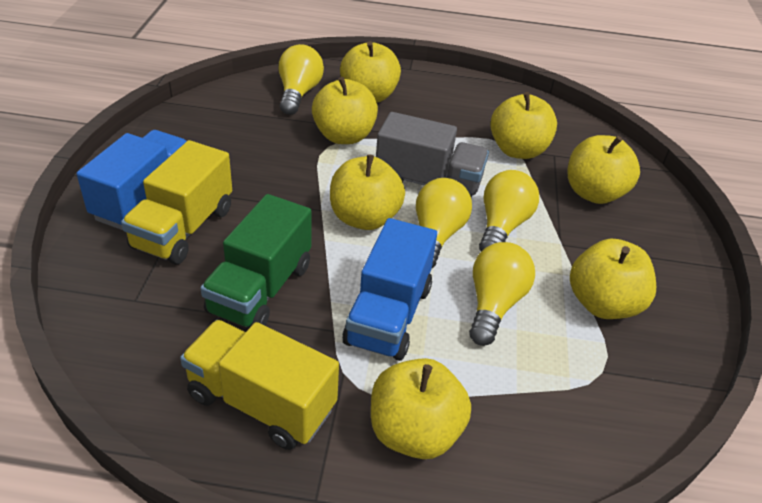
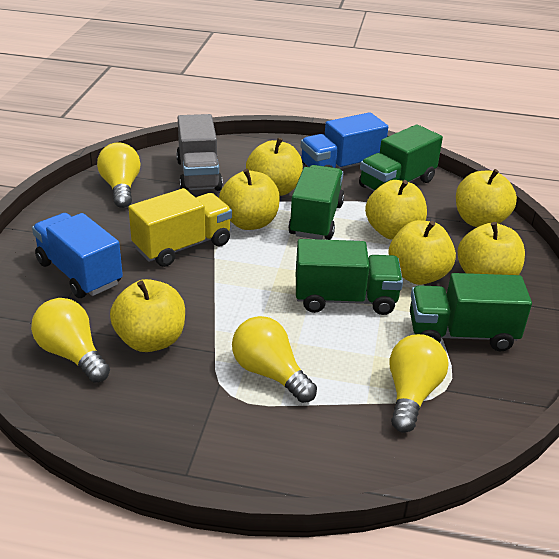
green truck: 1 -> 4
yellow truck: 2 -> 1

